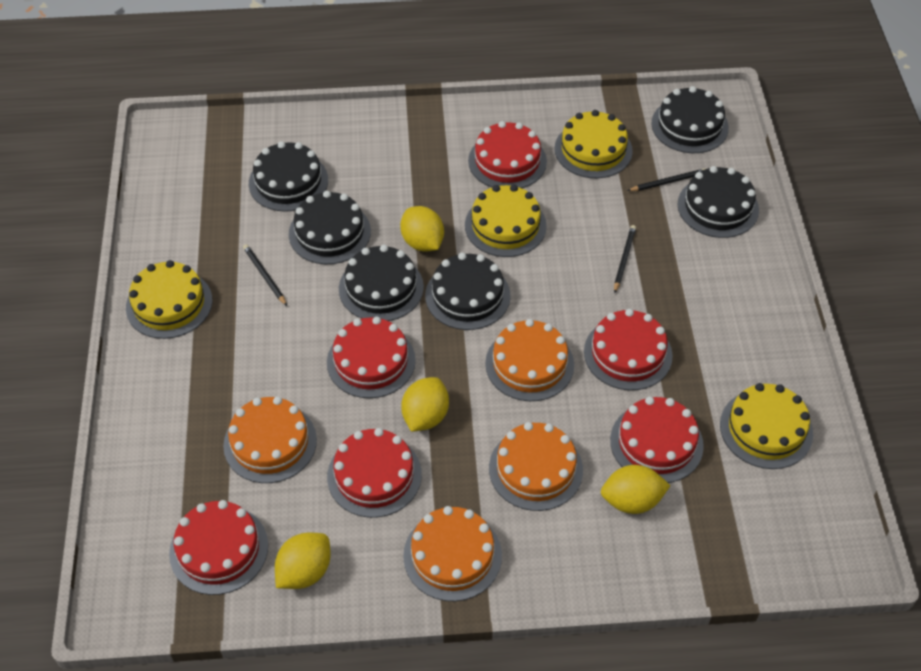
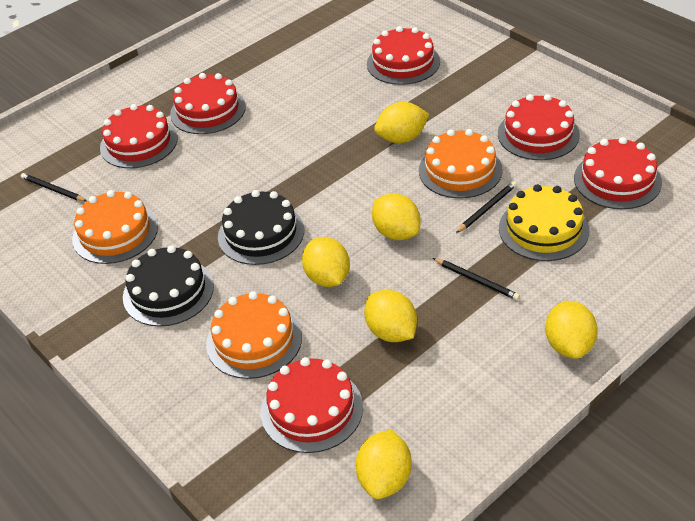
black cake: 6 -> 2
orange cake: 4 -> 3
yellow cake: 4 -> 1
yellow lemon: 4 -> 6

